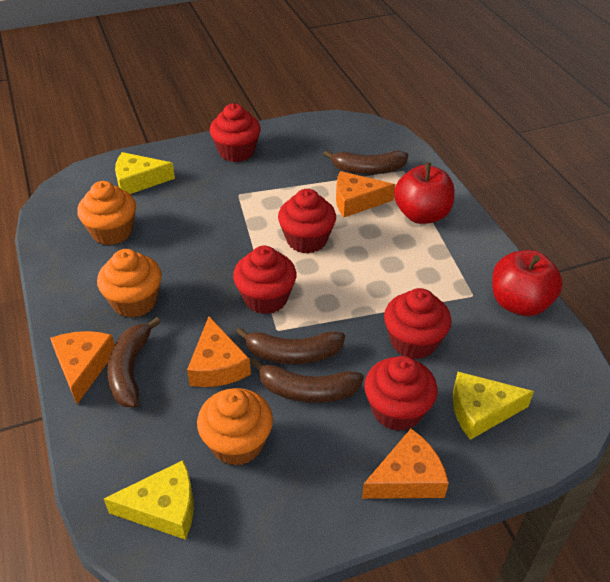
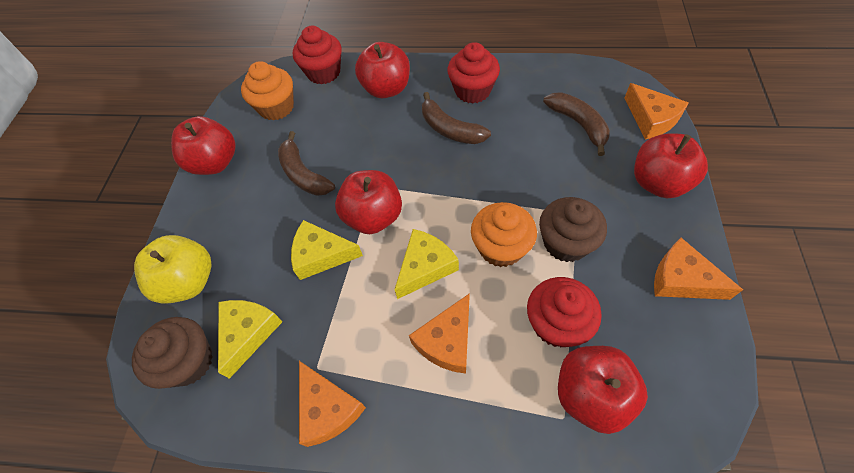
brown banana: 4 -> 3
brown cupcake: 0 -> 2
orange cupcake: 3 -> 2
red apple: 2 -> 5
red cupcake: 5 -> 3
yellow apple: 0 -> 1

